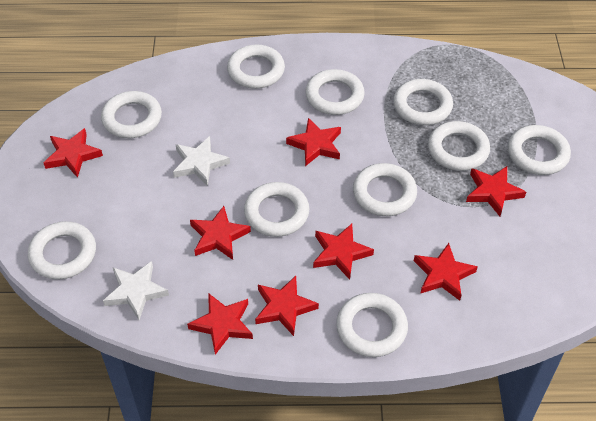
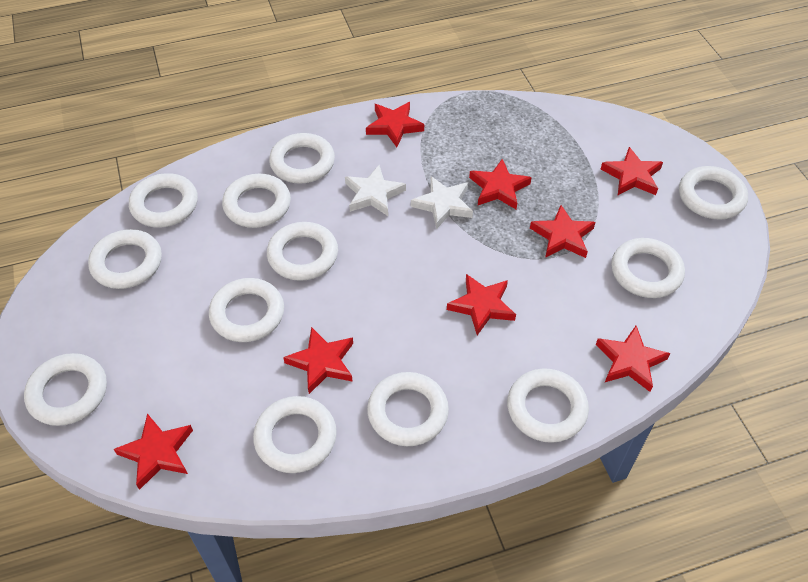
white ring: 10 -> 12

